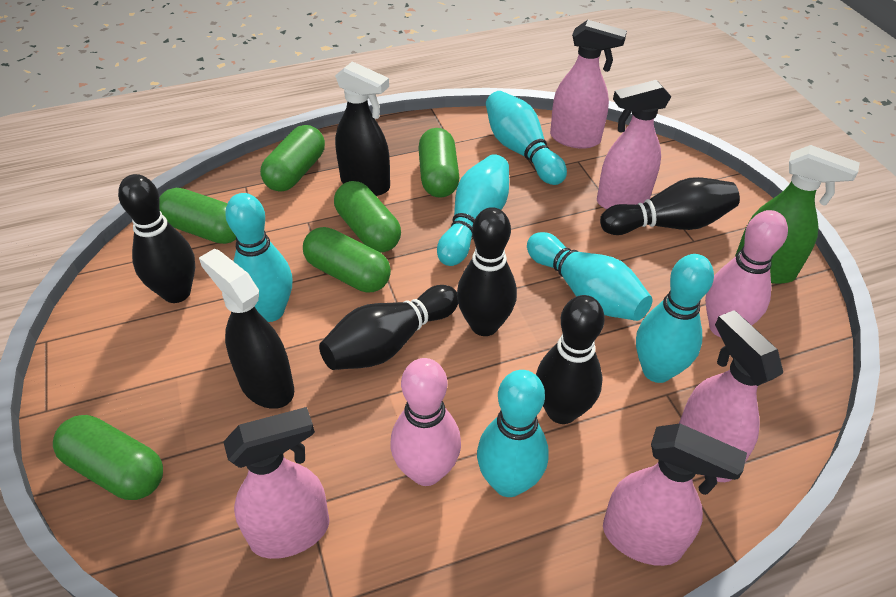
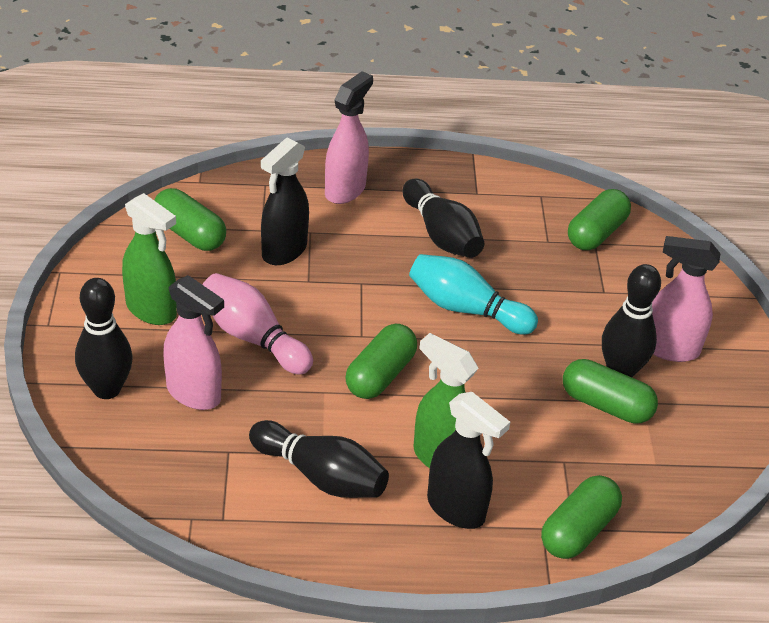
black bowling pin: 5 -> 4
green capsule: 6 -> 5
green spray bottle: 1 -> 2
pink bowling pin: 2 -> 1
pink spray bottle: 5 -> 3
turquoise bowling pin: 6 -> 1

